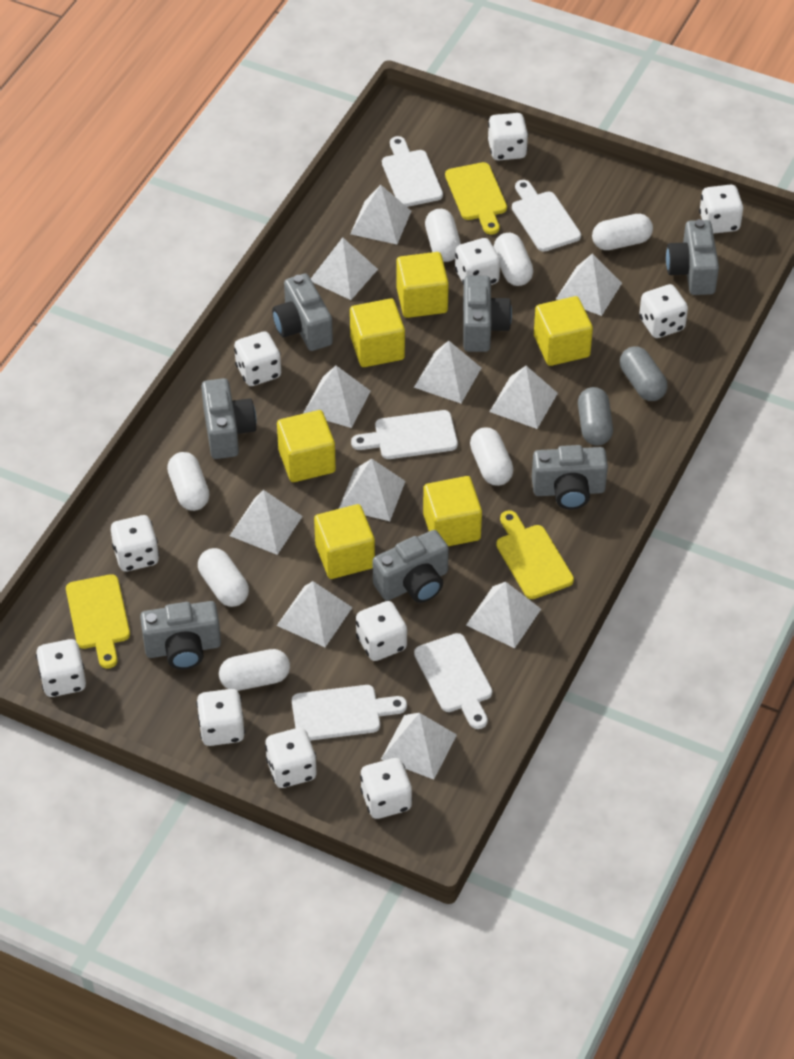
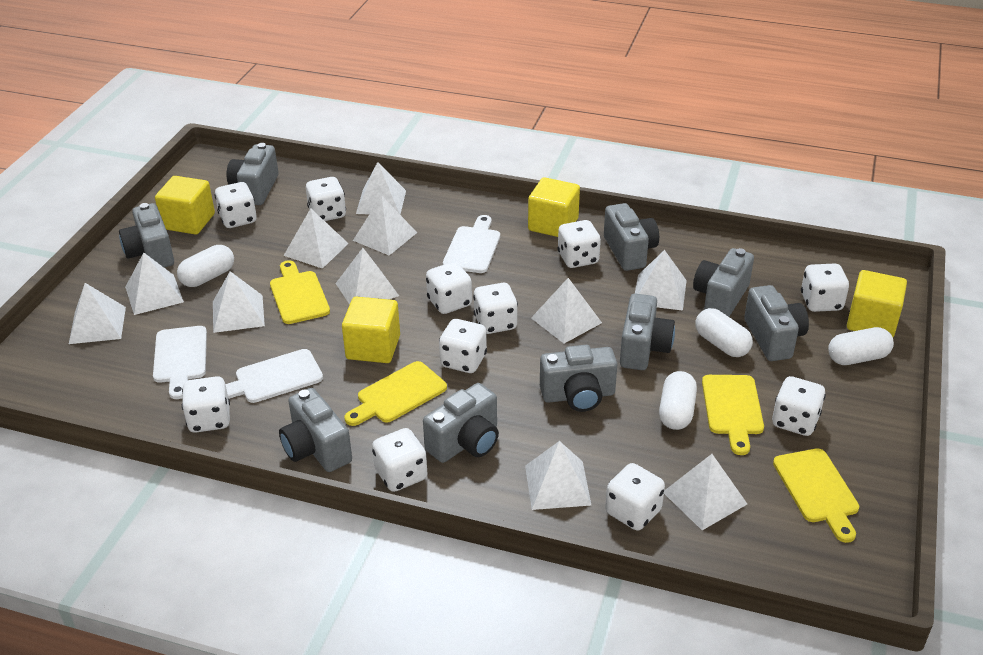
grey camera: 7 -> 9
grey capsule: 2 -> 0
white capsule: 7 -> 4
white cutting board: 5 -> 3
yellow cube: 6 -> 4
yellow cutting board: 3 -> 4

